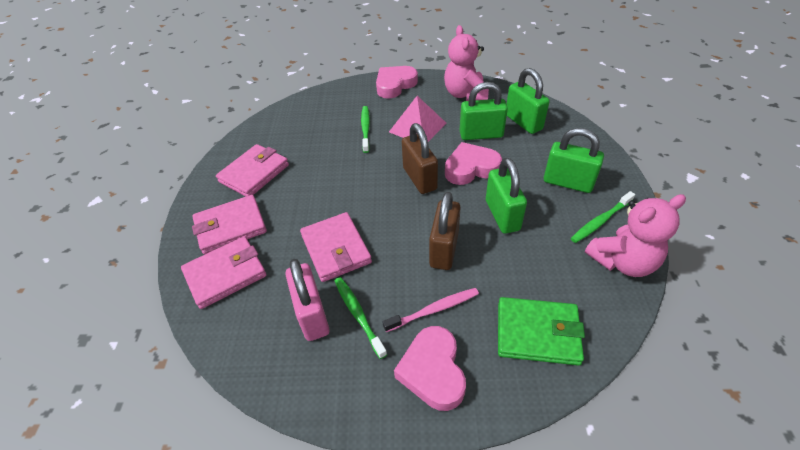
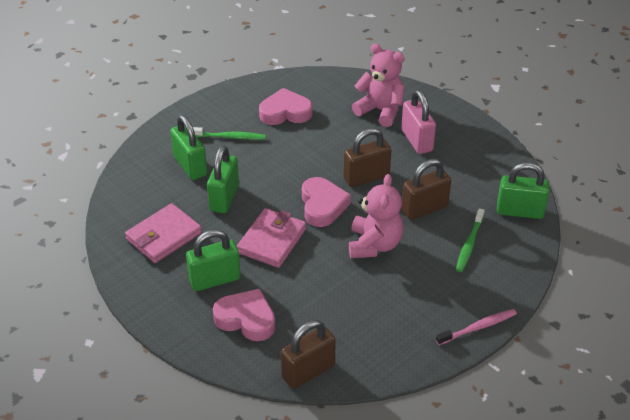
brown padlock: 2 -> 3
green toothbrush: 3 -> 2
green wallet: 1 -> 0
pink pyramid: 1 -> 0
pink wallet: 4 -> 2

